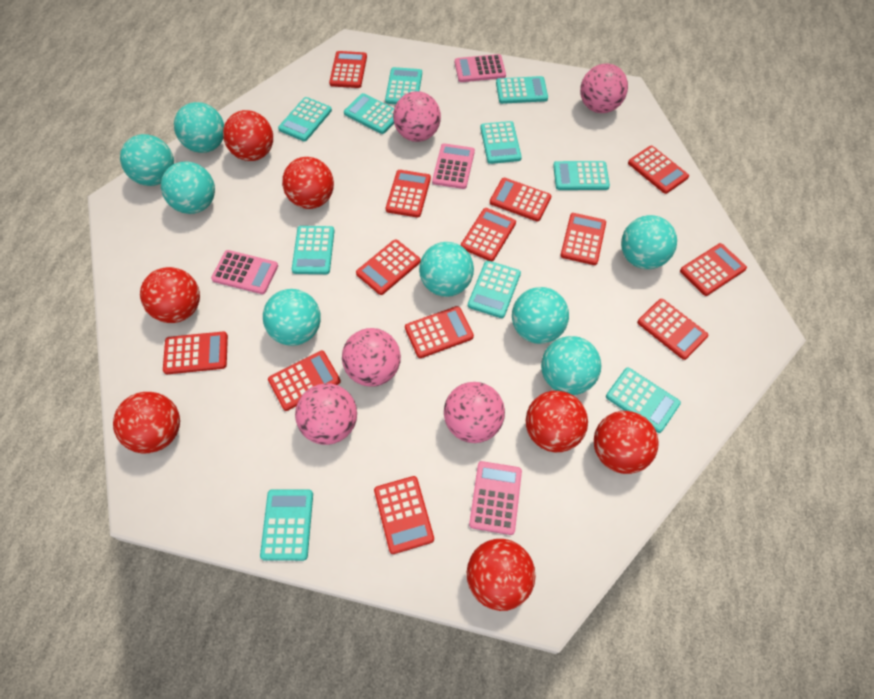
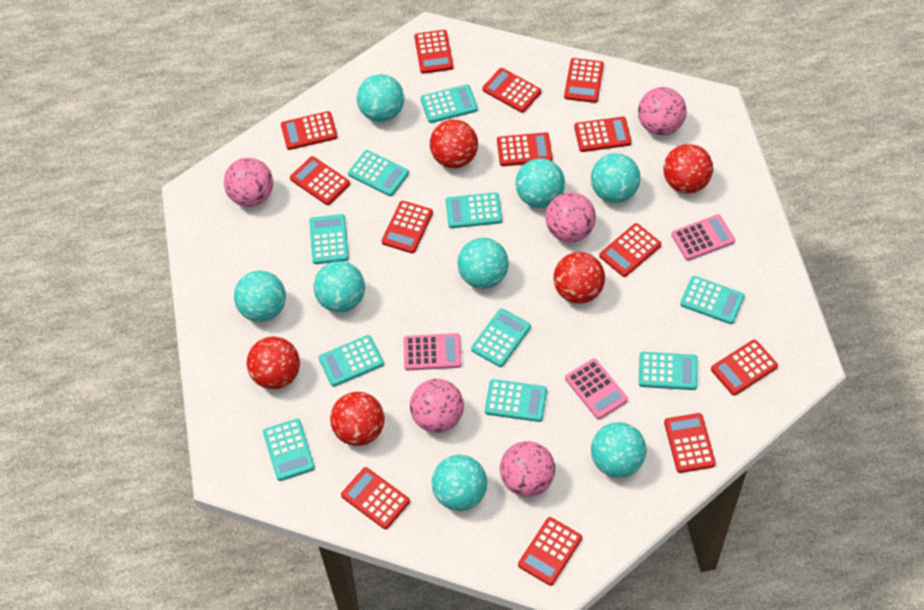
pink calculator: 4 -> 3
red ball: 7 -> 5

